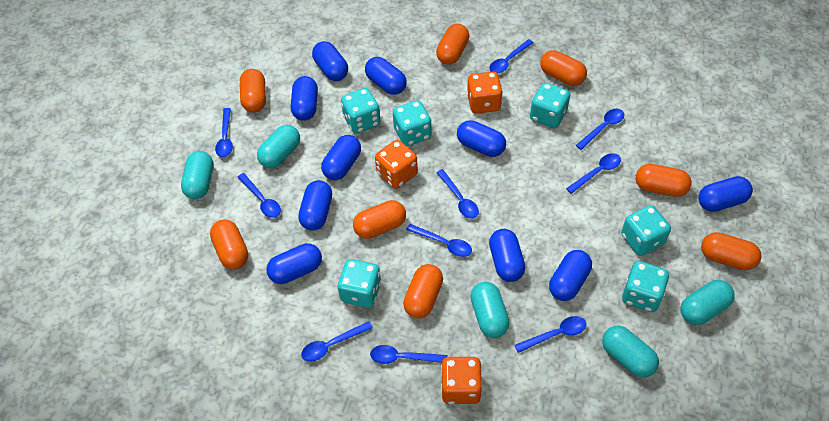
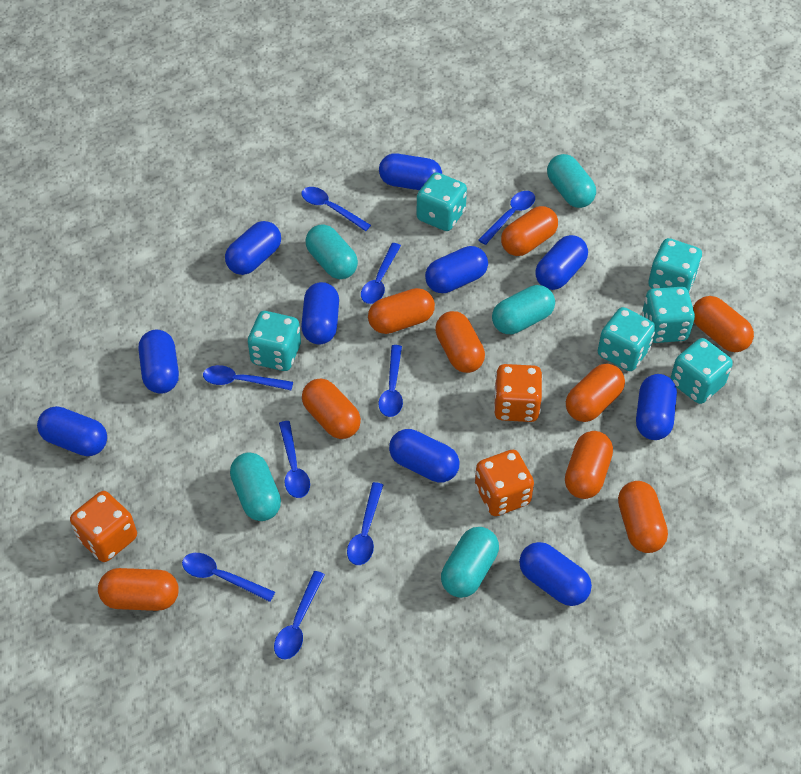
blue spoon: 10 -> 9
orange capsule: 8 -> 9

